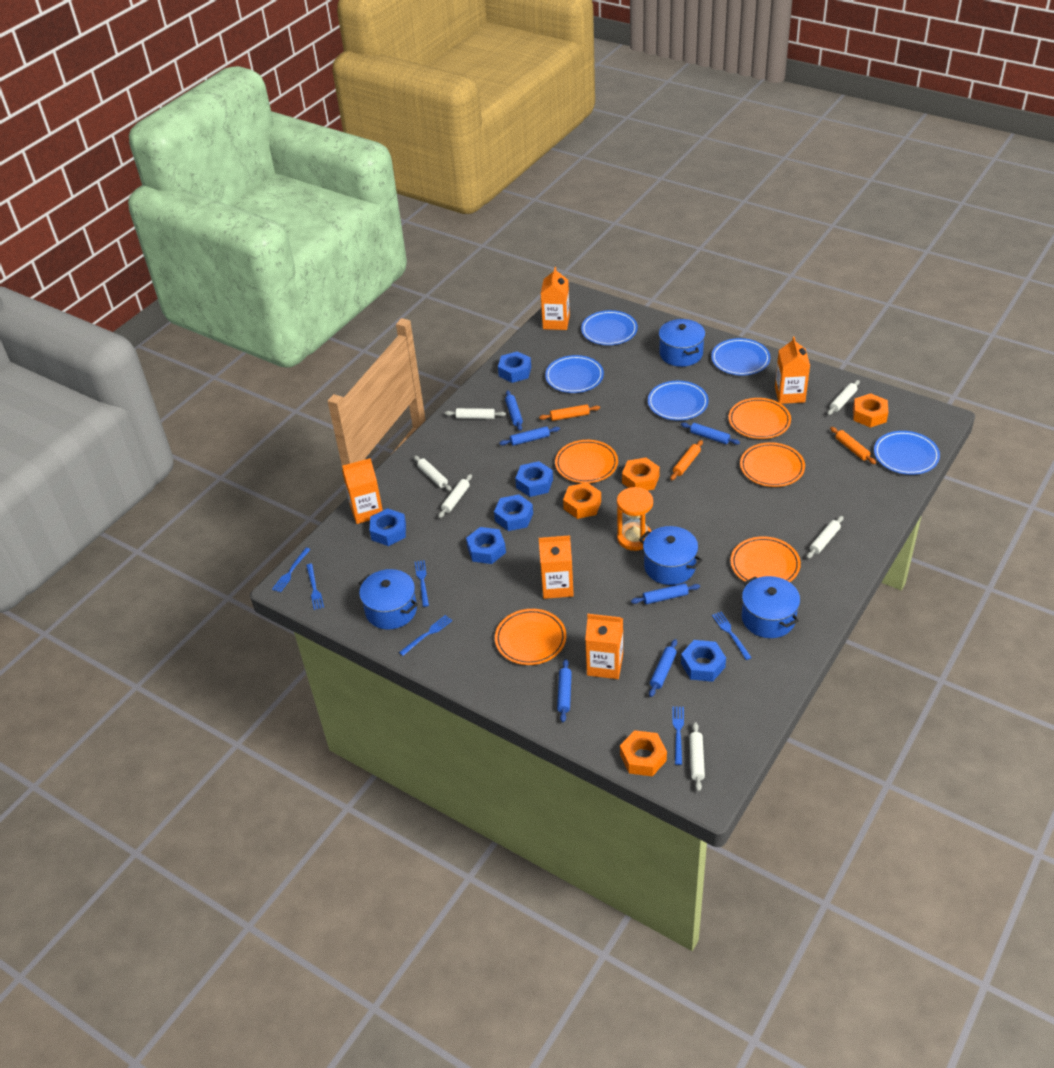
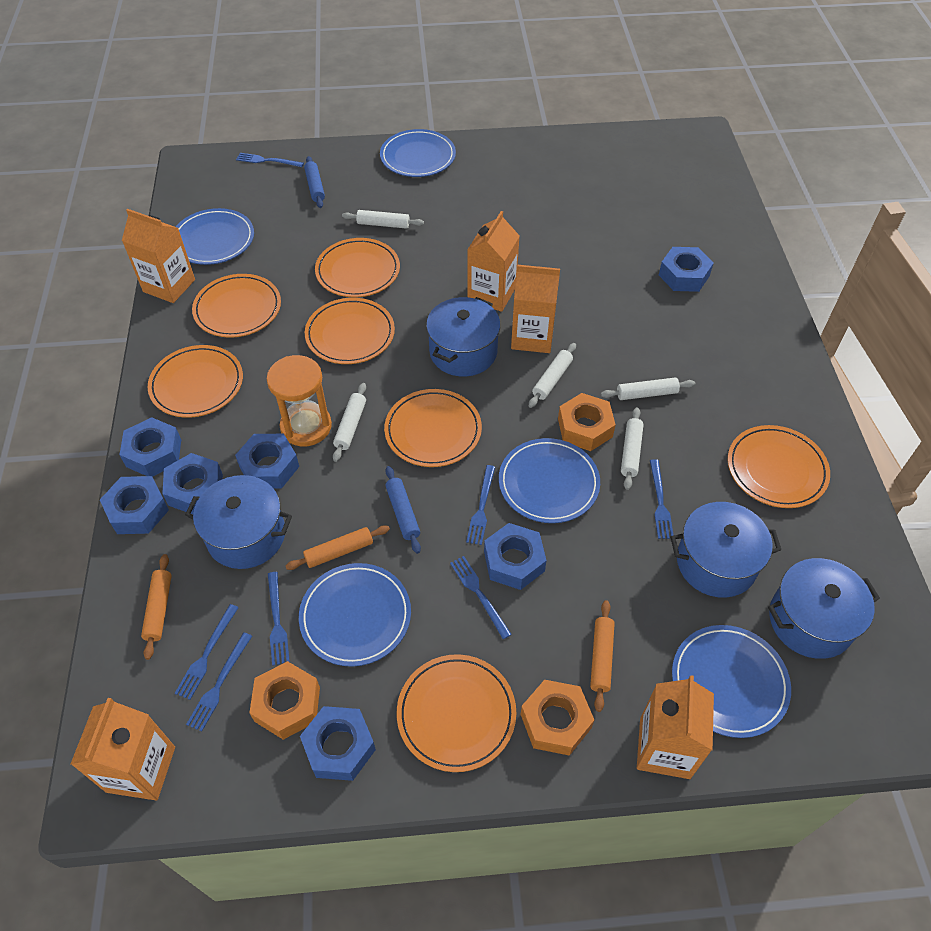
blue fork: 6 -> 7
blue nut: 6 -> 7
blue rolling pin: 6 -> 2
orange nut: 4 -> 3
orange plate: 5 -> 7
white rolling pin: 6 -> 5

